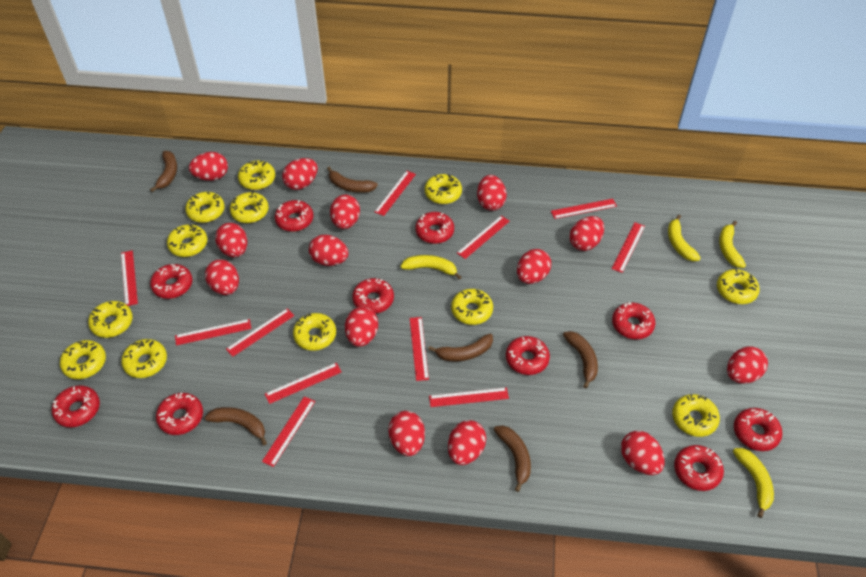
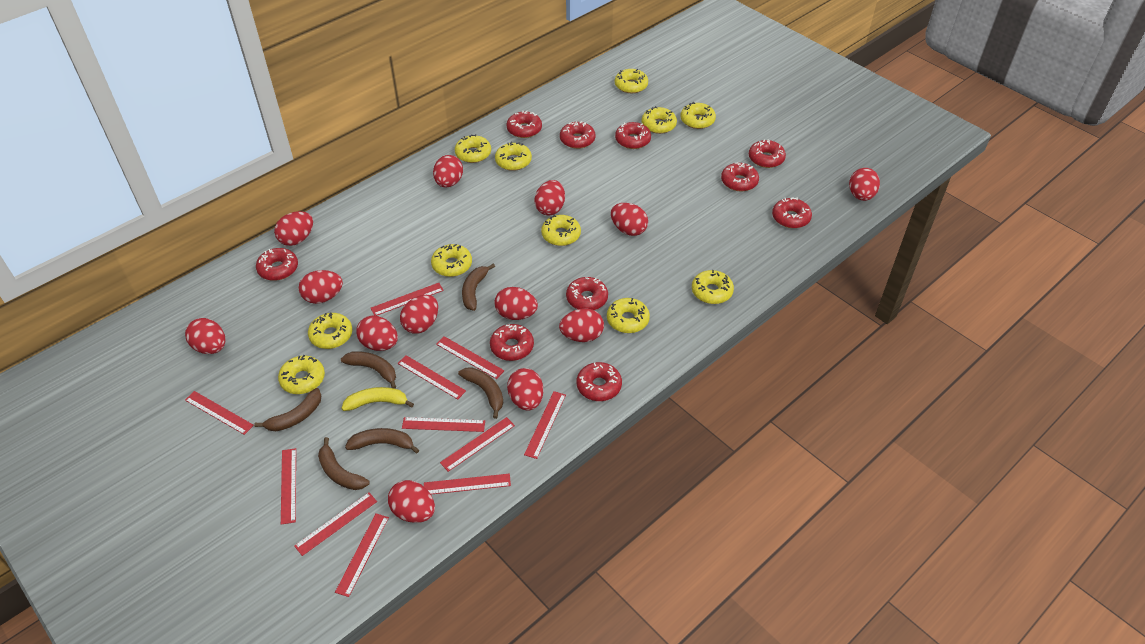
red egg: 14 -> 13
yellow banana: 4 -> 1
yellow donut: 12 -> 11

